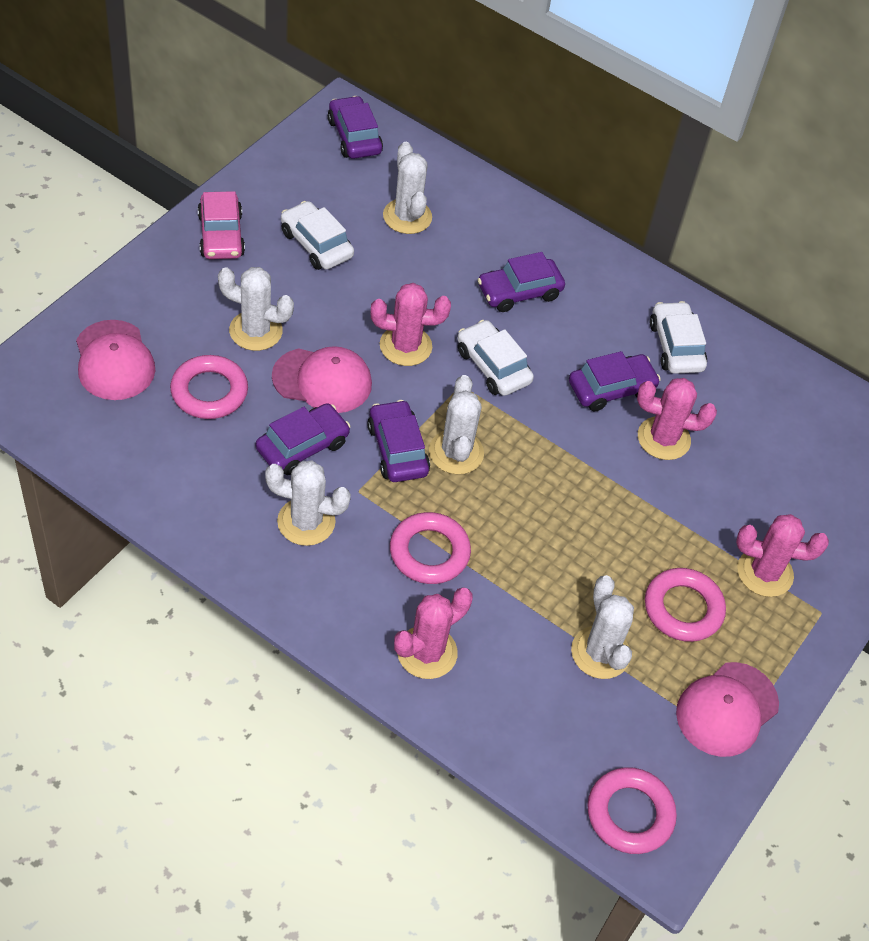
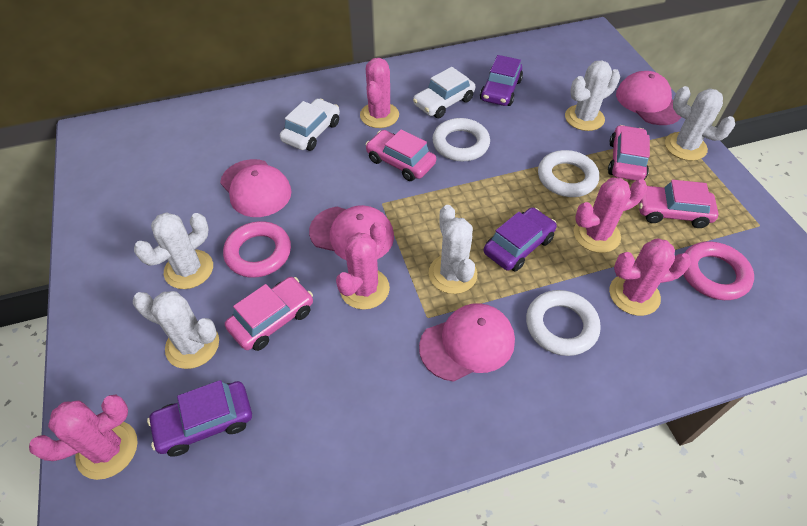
pink cactus: 4 -> 5
pink cap: 3 -> 4
pink car: 1 -> 4
pink ring: 4 -> 2
purple car: 5 -> 3
white car: 3 -> 2
white ring: 0 -> 3

